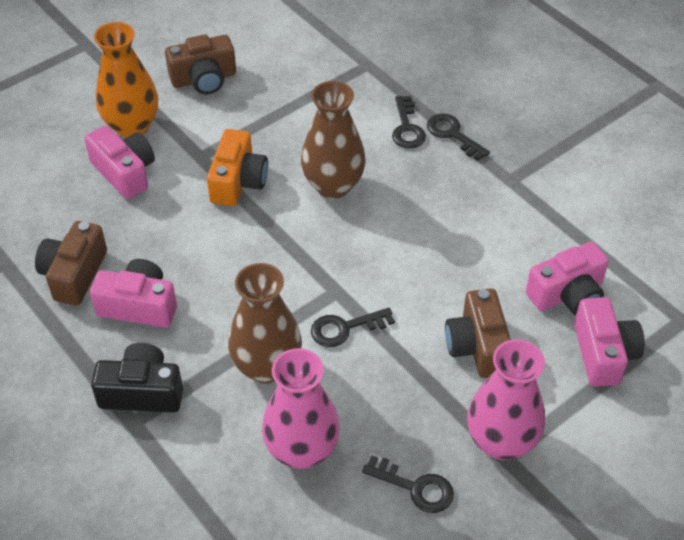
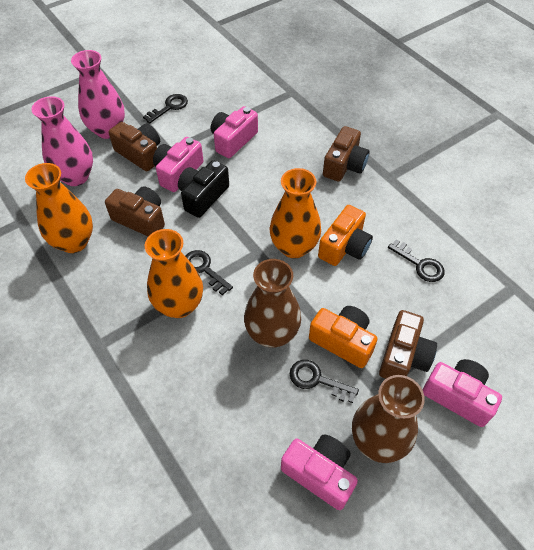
brown camera: 3 -> 4
orange camera: 1 -> 2
orange vase: 1 -> 3

